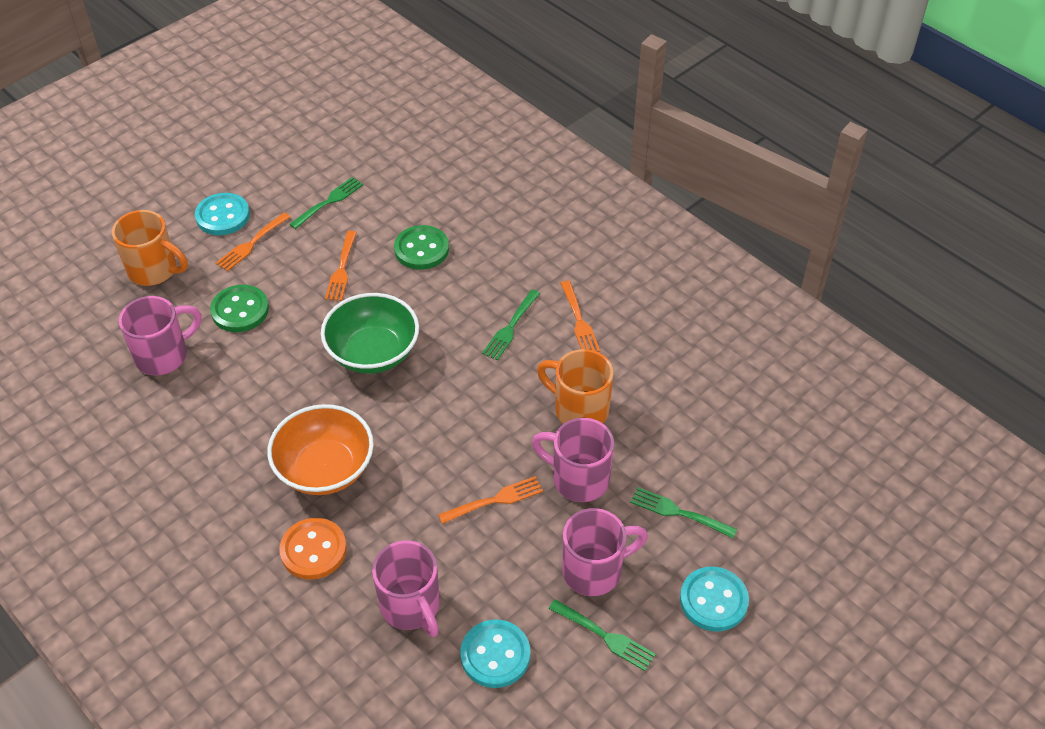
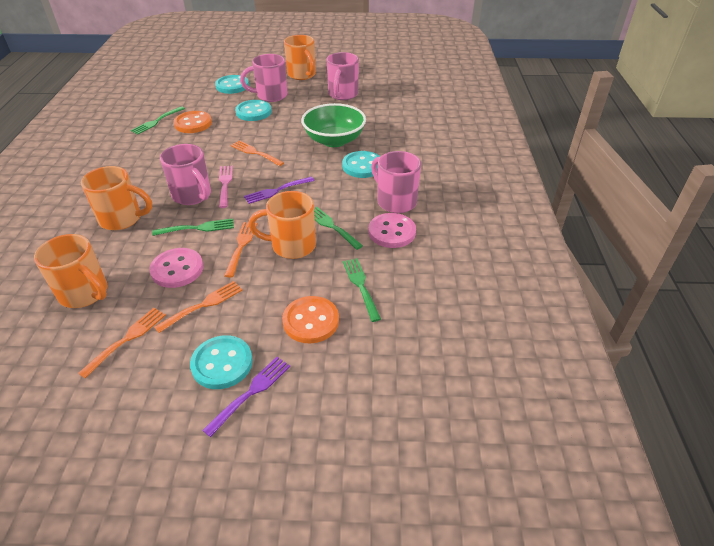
green button: 2 -> 0
orange bowl: 1 -> 0
orange button: 1 -> 2
orange mug: 2 -> 4
pink button: 0 -> 2
pink fork: 0 -> 1
purple fork: 0 -> 2
turquoise button: 3 -> 4

